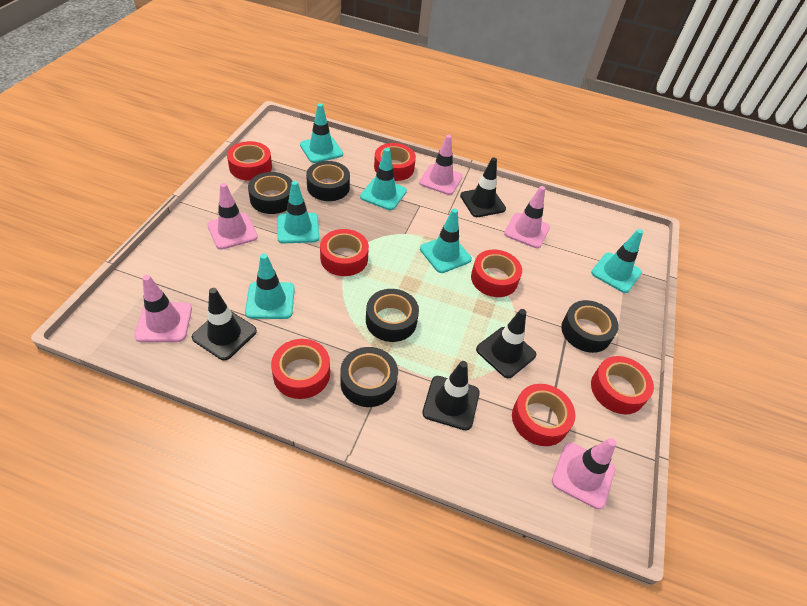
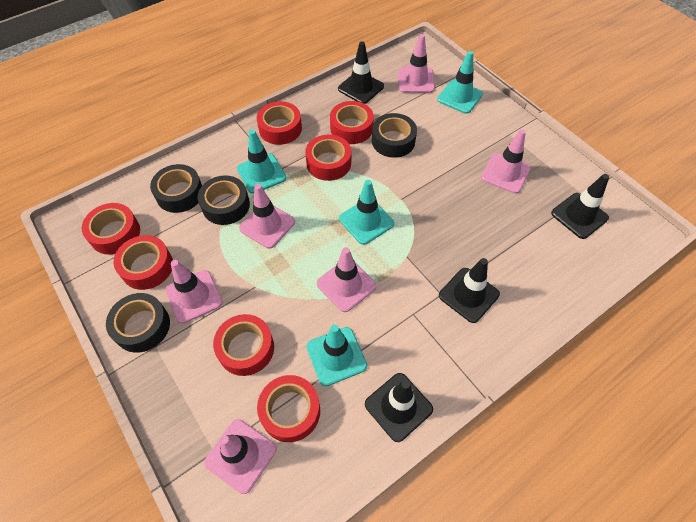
black tape: 5 -> 4
pink traffic cone: 5 -> 6
turquoise traffic cone: 6 -> 4

